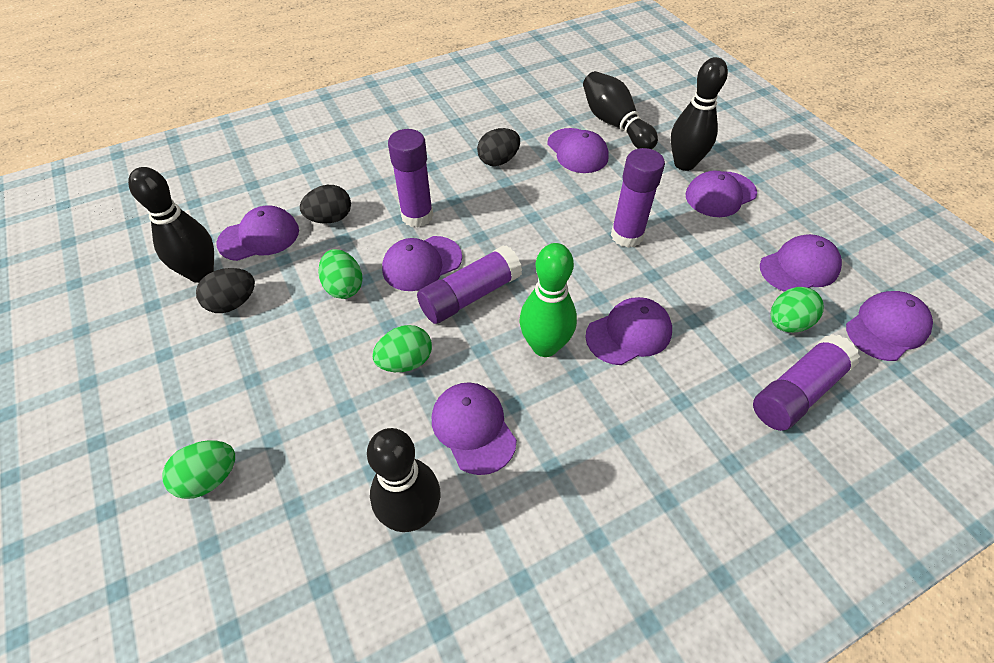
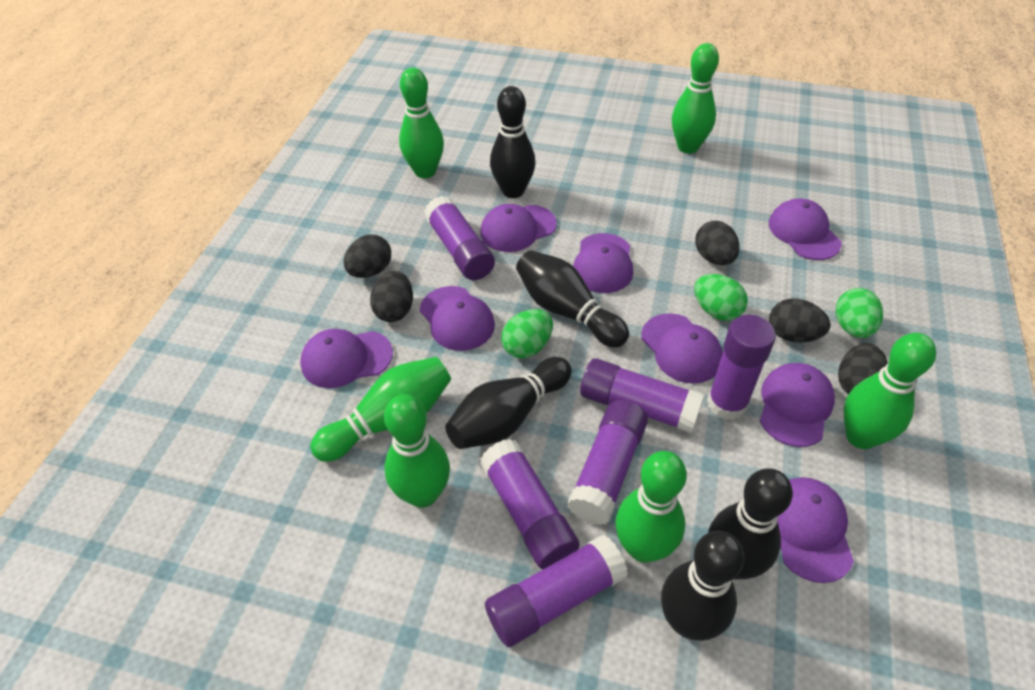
black bowling pin: 4 -> 5
black egg: 3 -> 5
green bowling pin: 1 -> 6
green egg: 4 -> 3
purple glue stick: 4 -> 6

